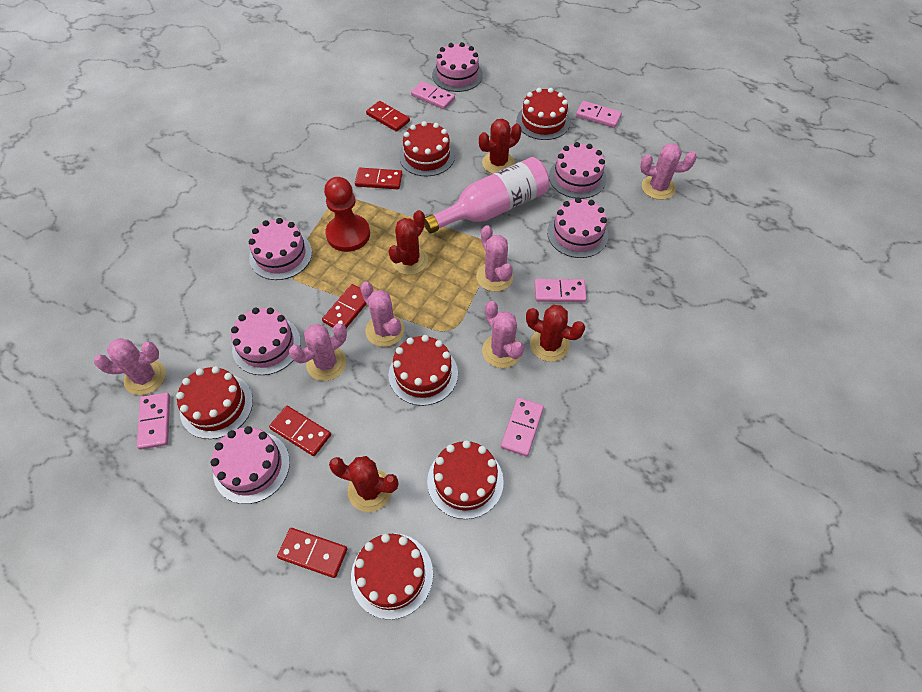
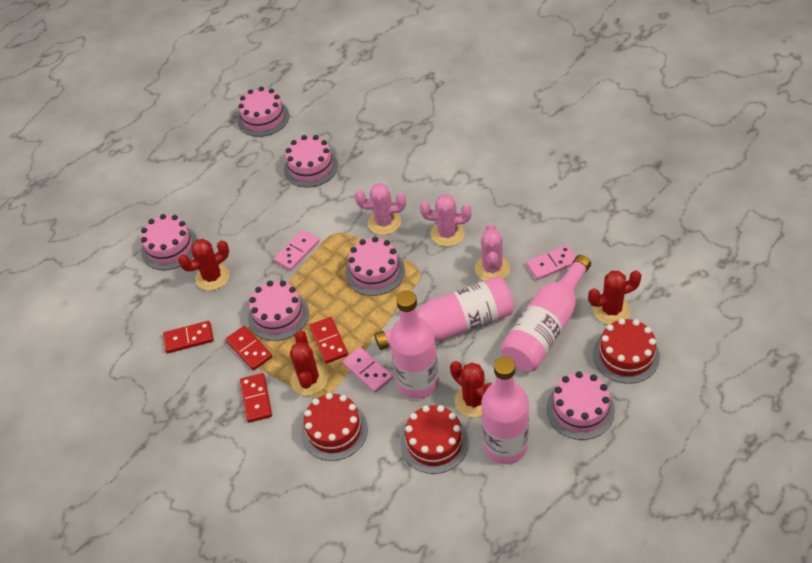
pink bottle: 1 -> 4
pink cactus: 6 -> 3
pink domino: 5 -> 3
red cake: 6 -> 3
red domino: 5 -> 4
red pawn: 1 -> 0

